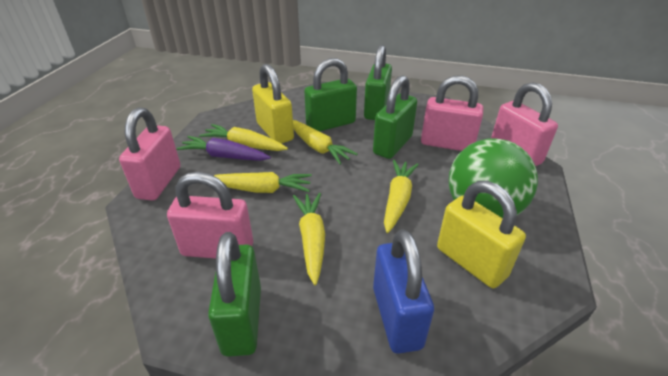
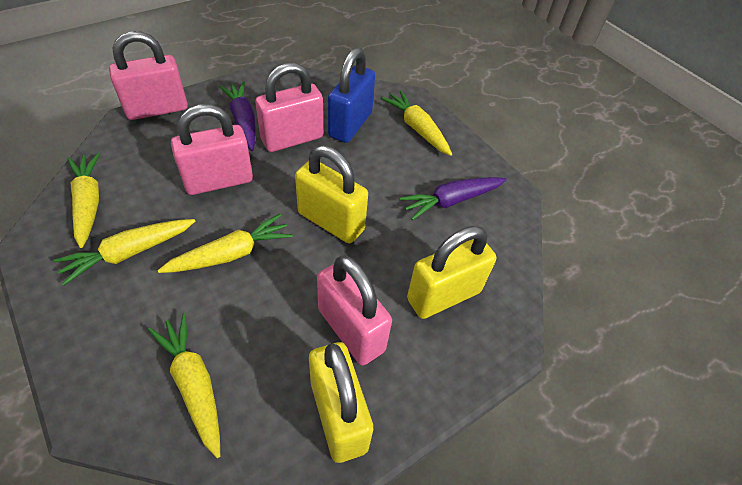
green ball: 1 -> 0
green padlock: 4 -> 0
purple carrot: 1 -> 2
yellow padlock: 2 -> 3

